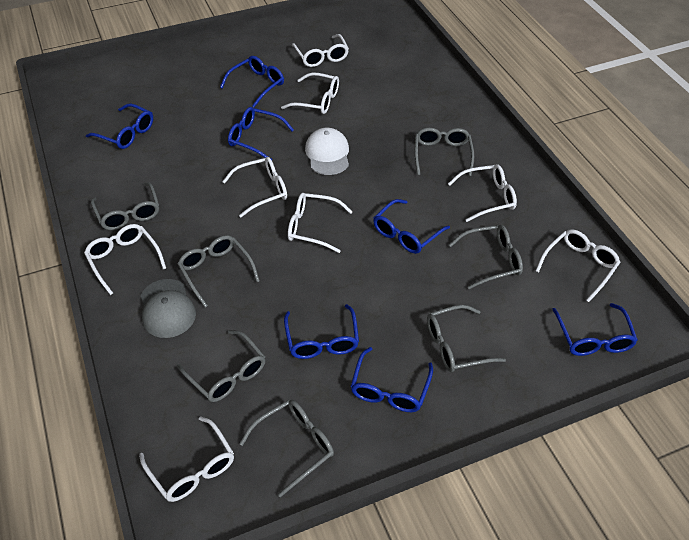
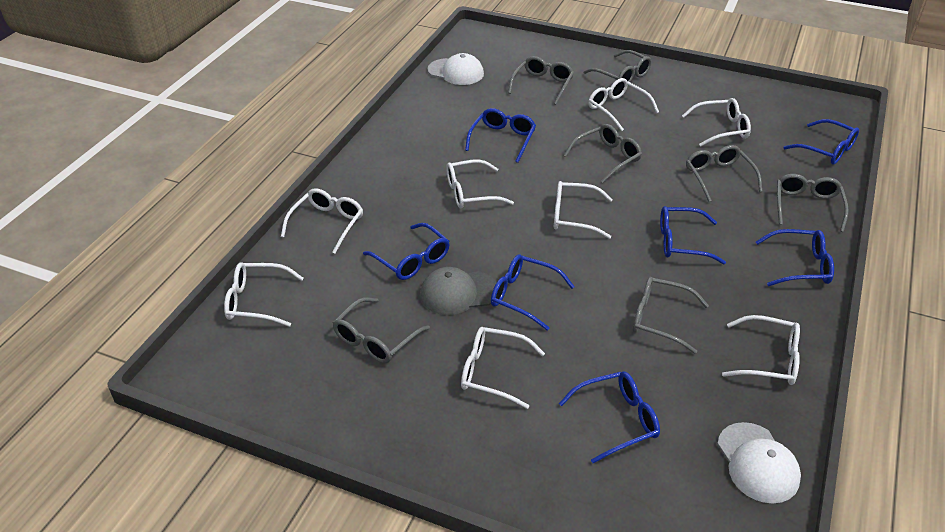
white cap: 1 -> 2

